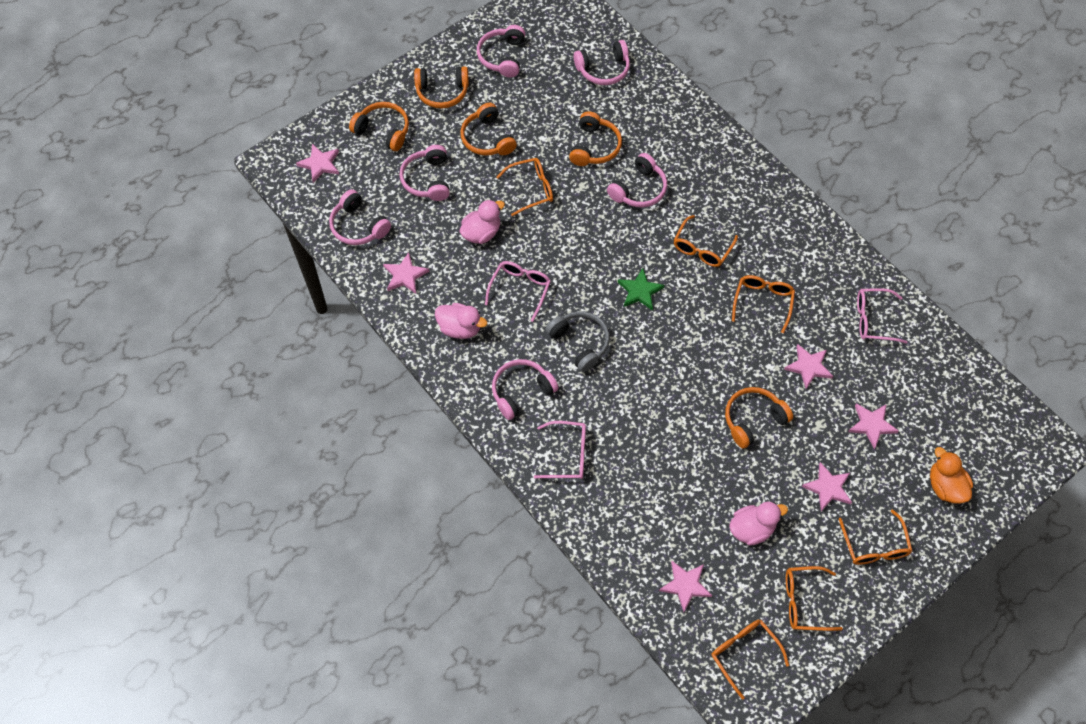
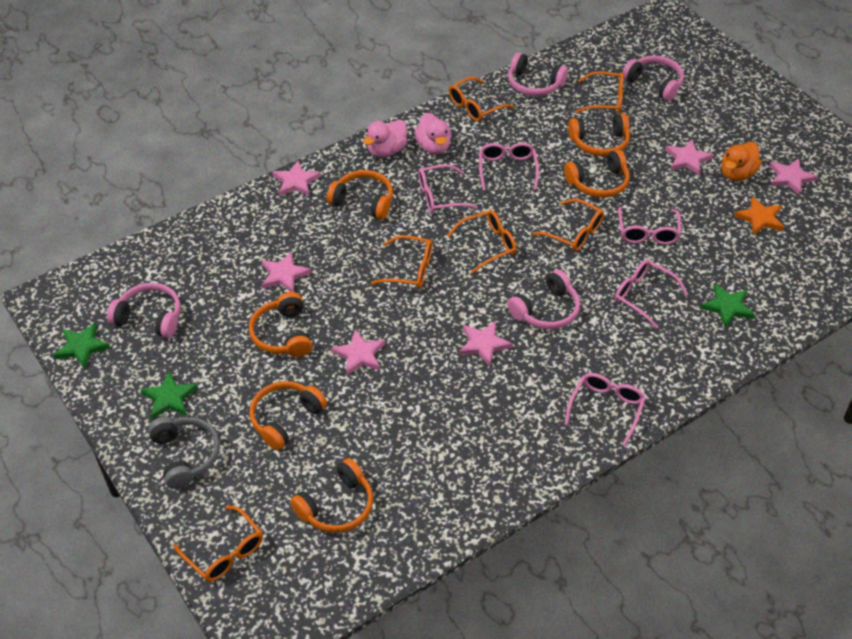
green star: 1 -> 3
orange headphones: 5 -> 6
orange star: 0 -> 1
pink duck: 3 -> 2
pink glasses: 3 -> 5
pink headphones: 6 -> 4

